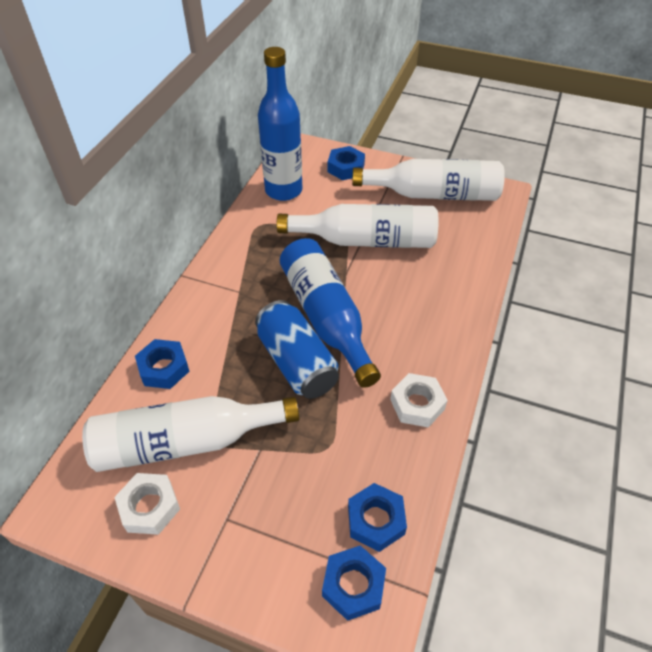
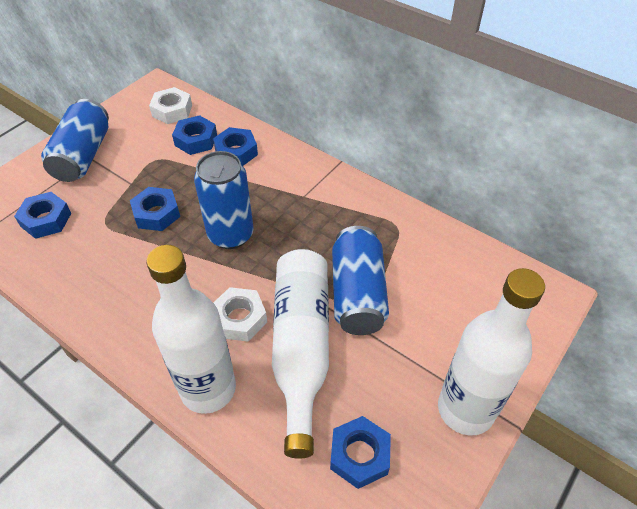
blue bottle: 2 -> 0
blue can: 1 -> 3
blue nut: 4 -> 5

